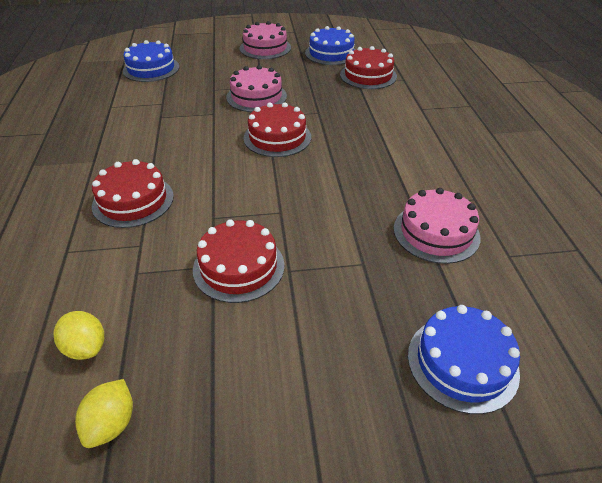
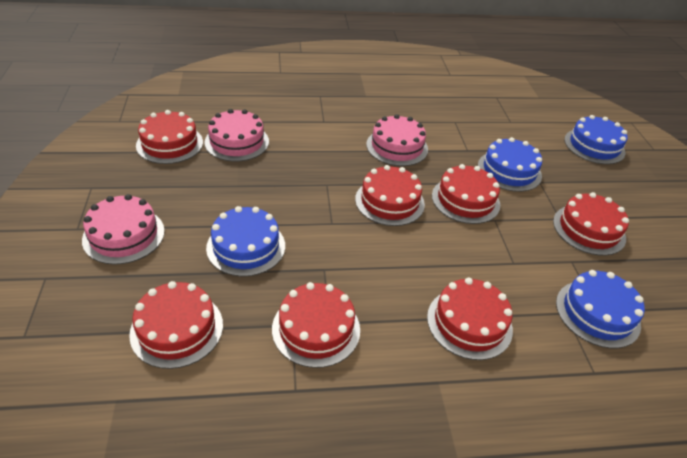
blue cake: 3 -> 4
red cake: 4 -> 7
yellow lemon: 2 -> 0

